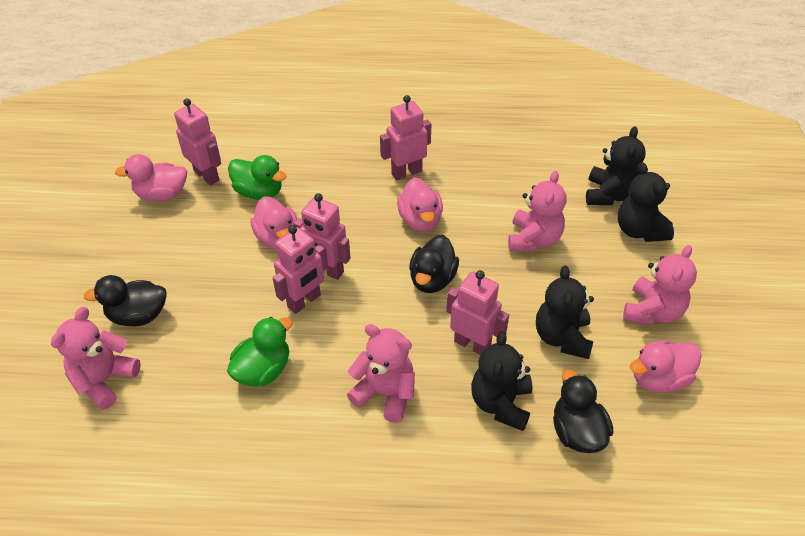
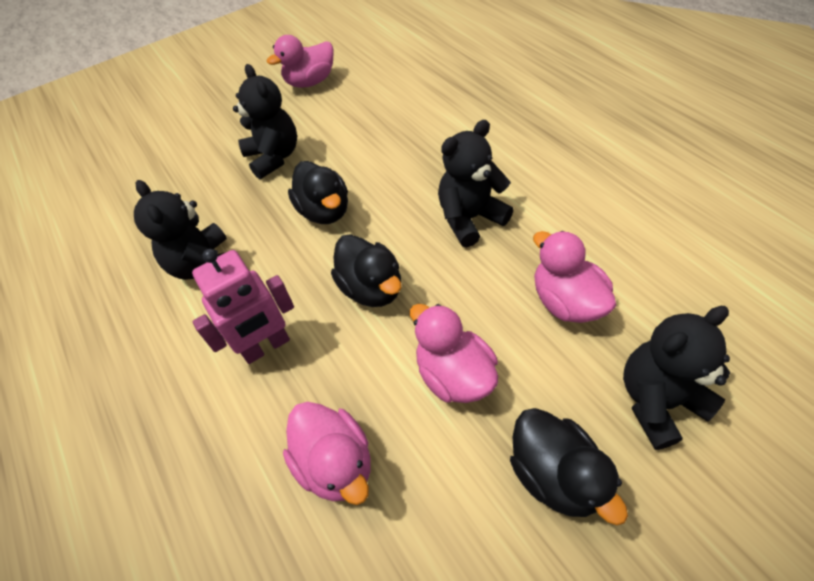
green duck: 2 -> 0
pink robot: 5 -> 1
pink teddy bear: 4 -> 0

